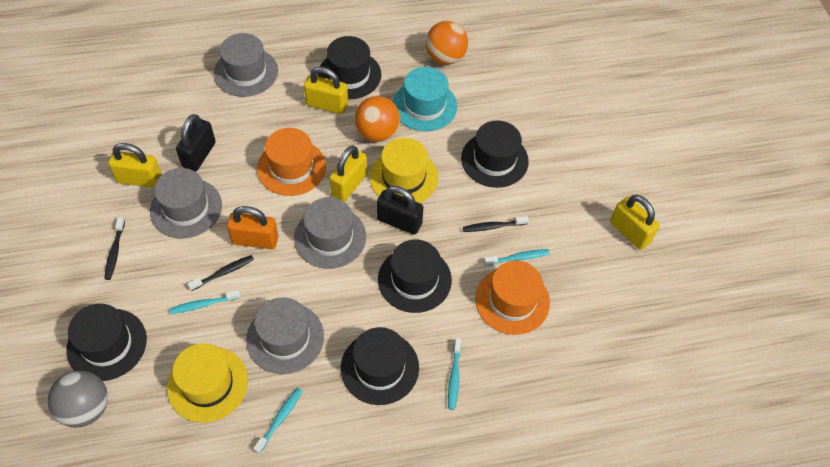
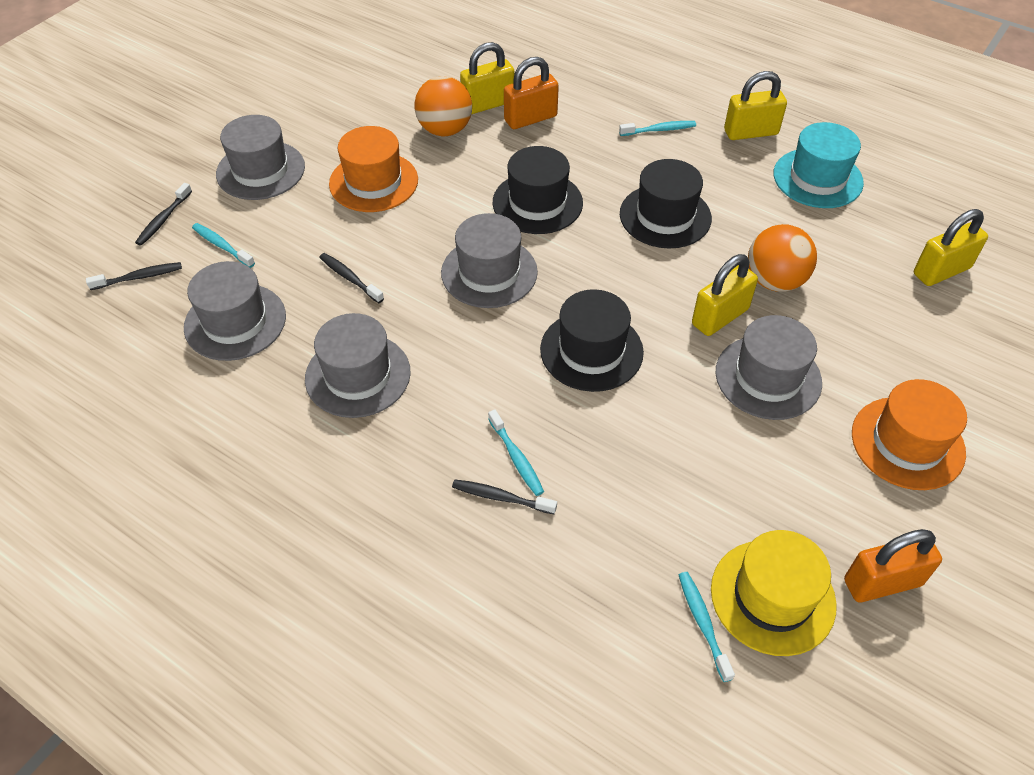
black hat: 5 -> 3
black padlock: 2 -> 0
black toothbrush: 3 -> 4
grey ball: 1 -> 0
grey hat: 4 -> 5
orange padlock: 1 -> 2
yellow hat: 2 -> 1

